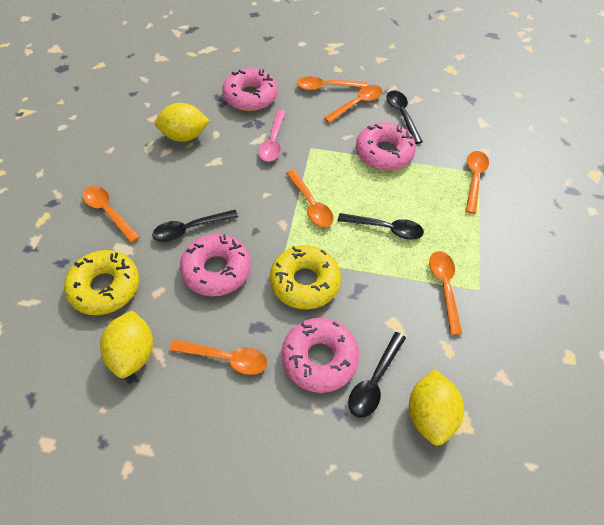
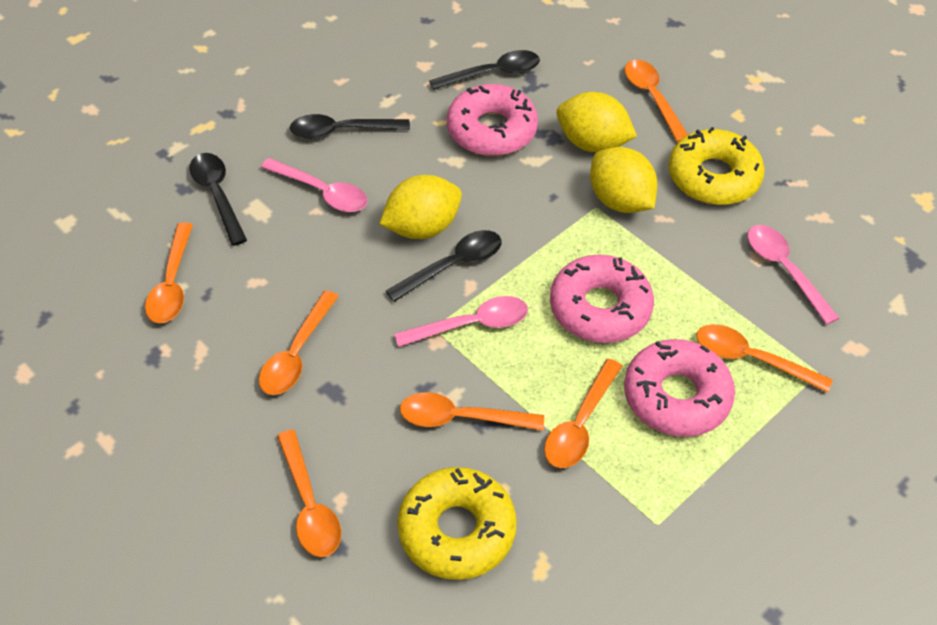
pink donut: 4 -> 3
pink spoon: 1 -> 3

